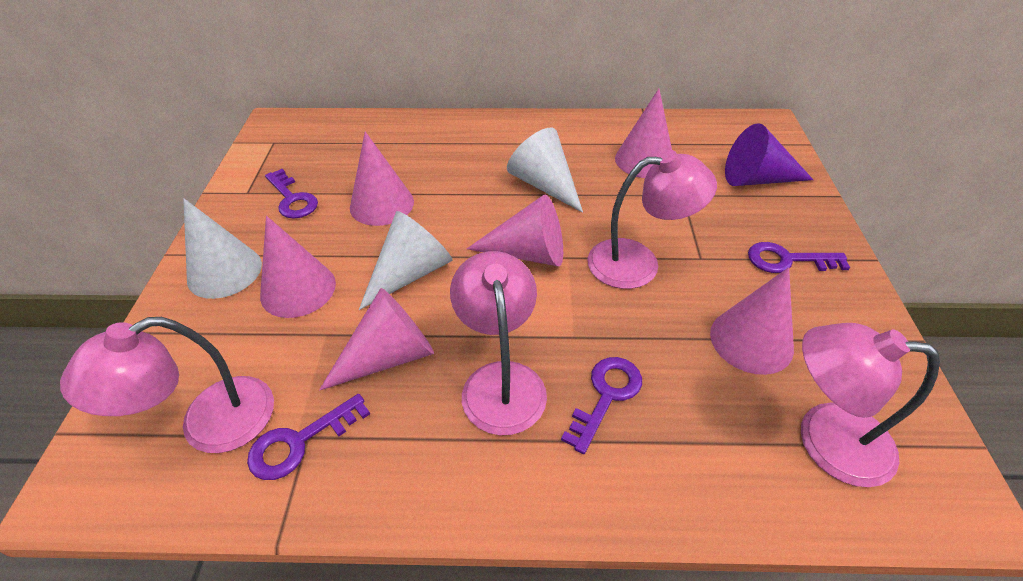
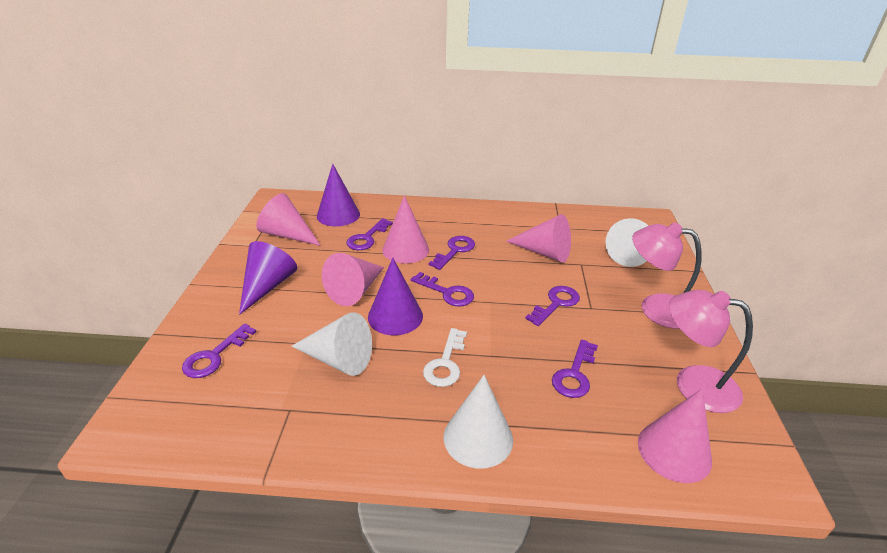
pink cone: 6 -> 5
pink lamp: 4 -> 2
purple cone: 1 -> 3
purple key: 4 -> 6
white key: 0 -> 1

